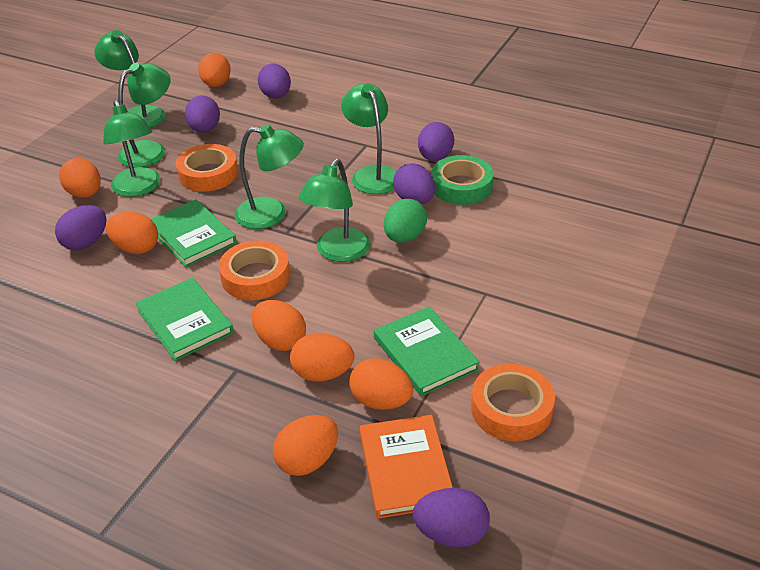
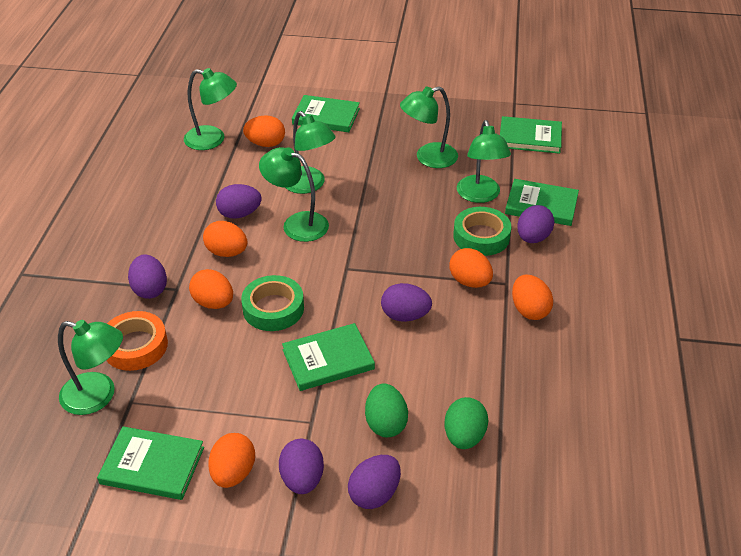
green book: 3 -> 5
green egg: 1 -> 2
green tape: 1 -> 2
orange book: 1 -> 0
orange egg: 7 -> 6
orange tape: 3 -> 1

